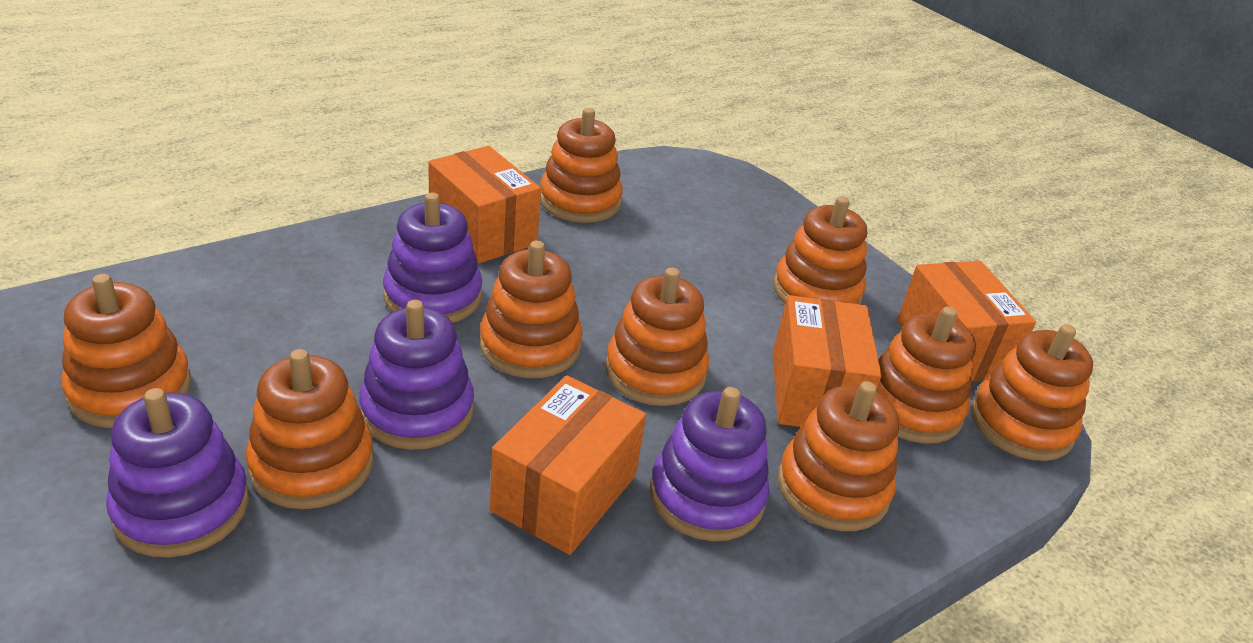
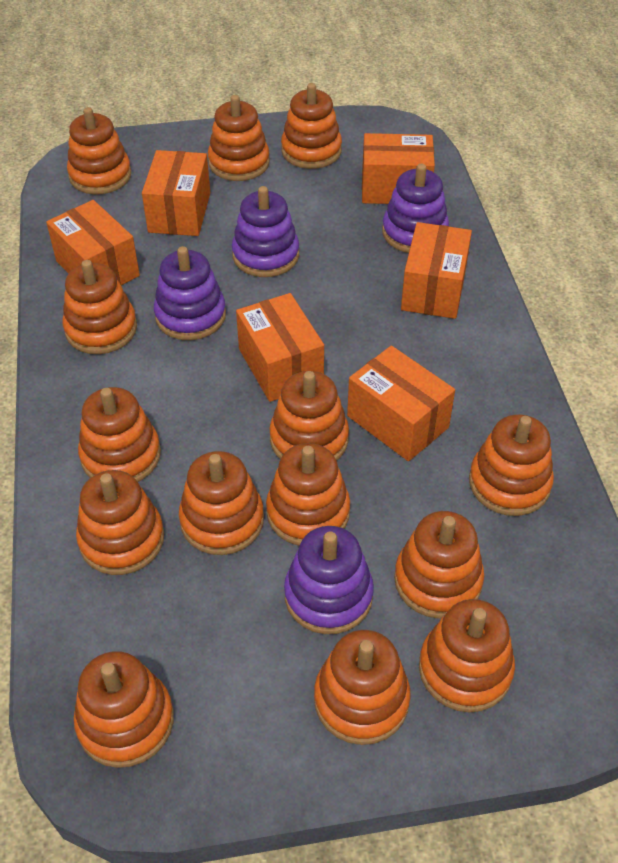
orange box: 4 -> 6
orange stacking toy: 9 -> 14

